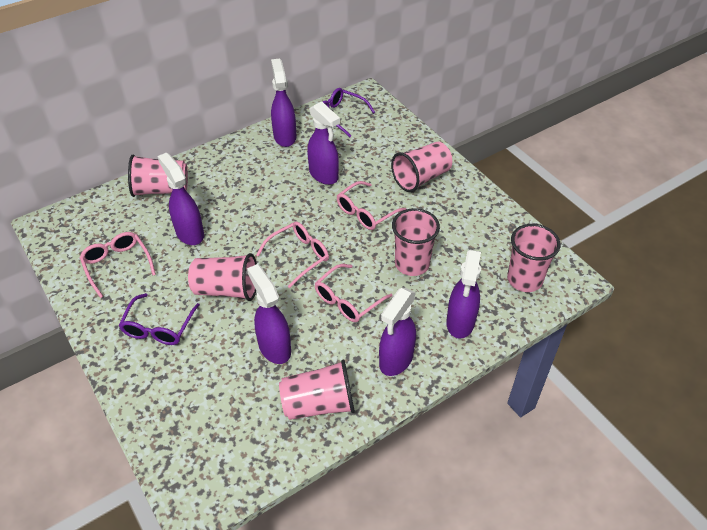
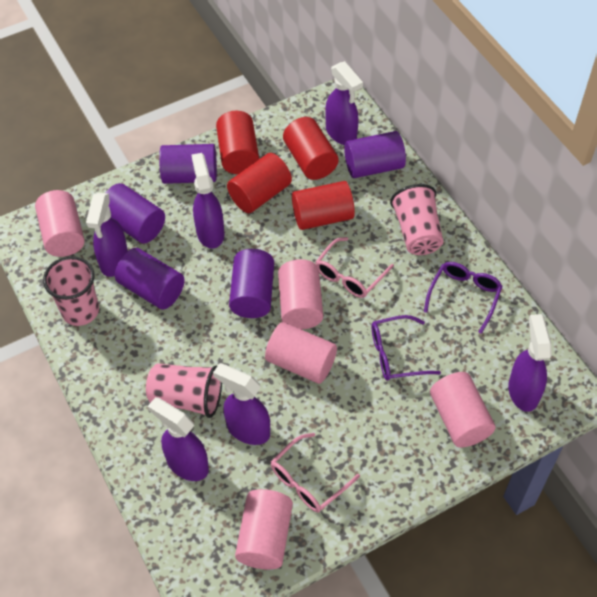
pink cup: 6 -> 3
pink cylinder: 0 -> 5
pink glasses: 4 -> 2
purple cylinder: 0 -> 5
red cylinder: 0 -> 4

